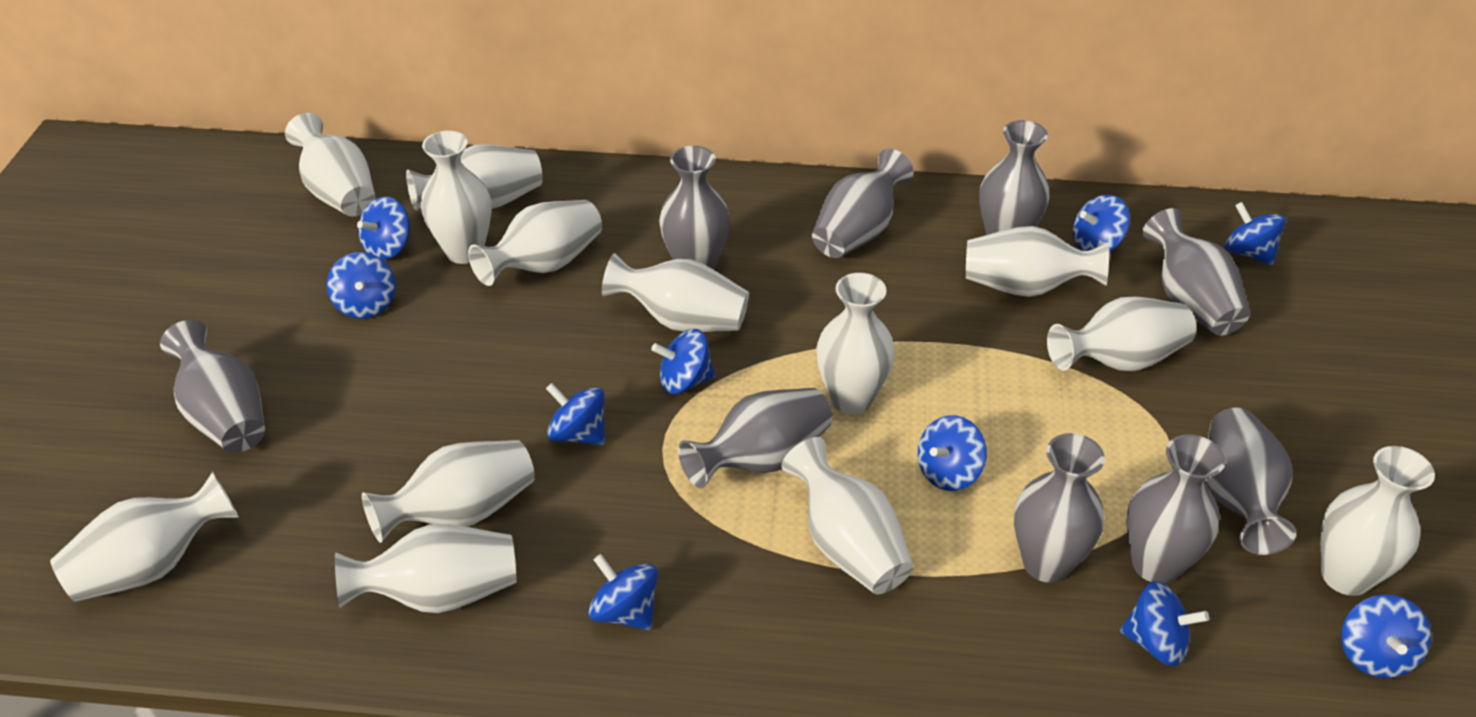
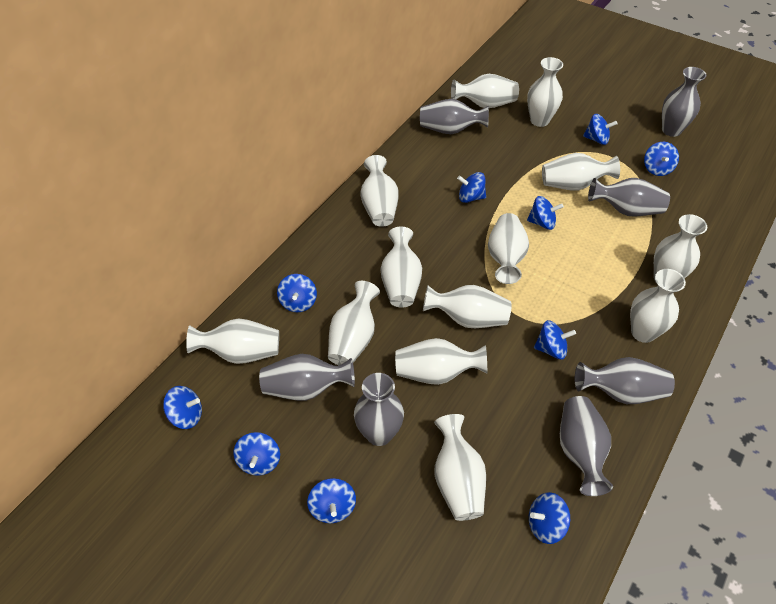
grey vase: 9 -> 7

